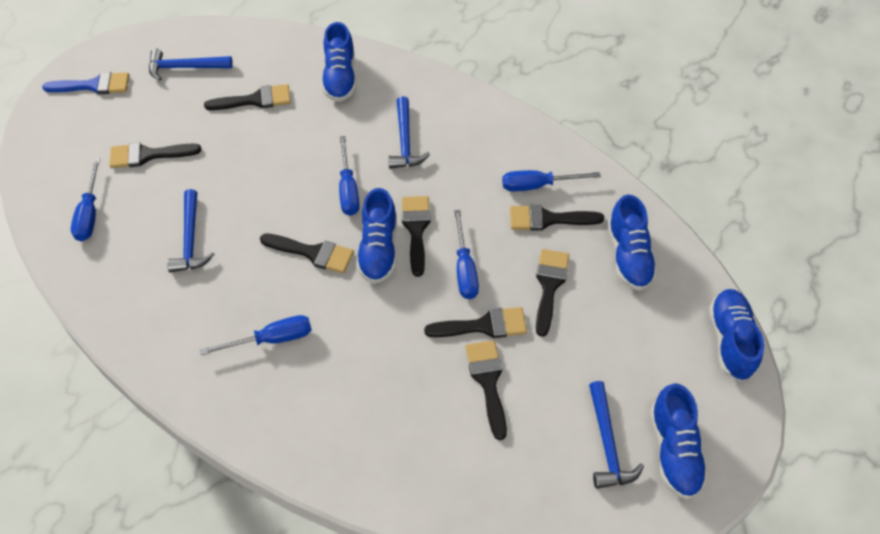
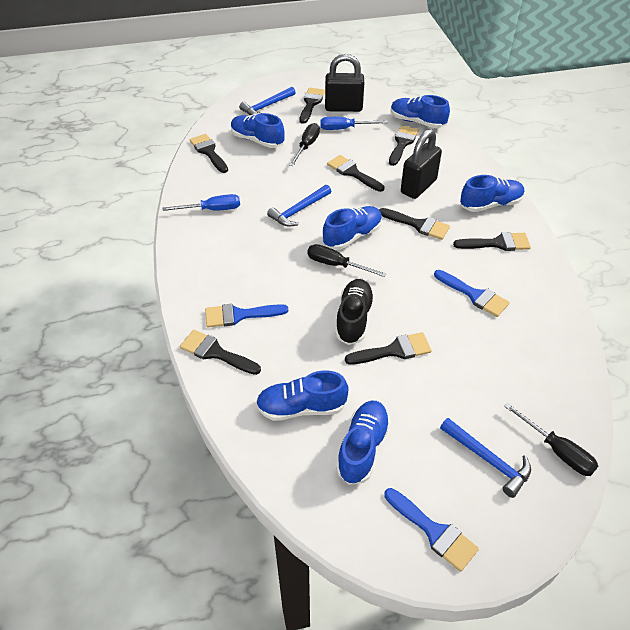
black padlock: 0 -> 2
black screwdriver: 0 -> 3
black shoe: 0 -> 1
blue brush: 1 -> 3
blue hammer: 4 -> 3
blue screwdriver: 5 -> 2
blue shoe: 5 -> 6

